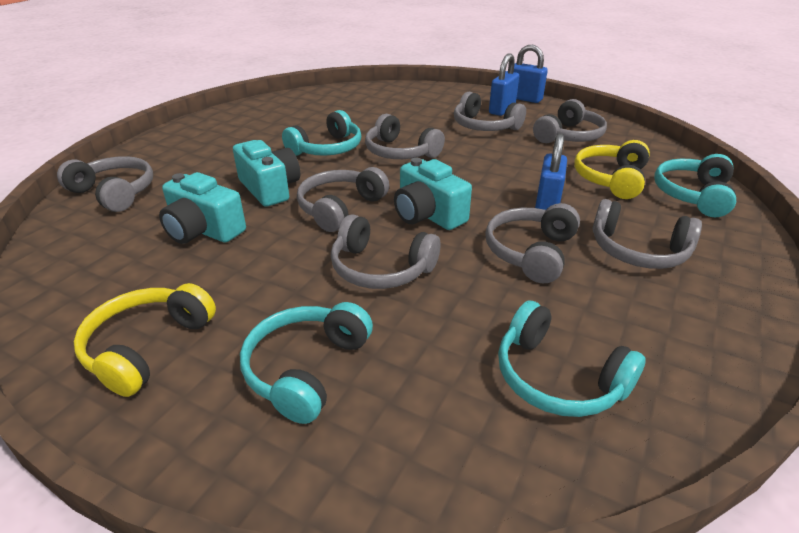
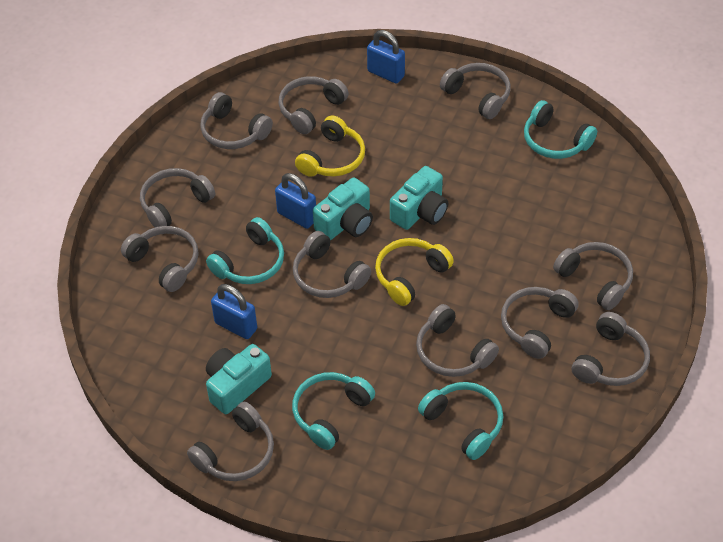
grey headphones: 8 -> 11

